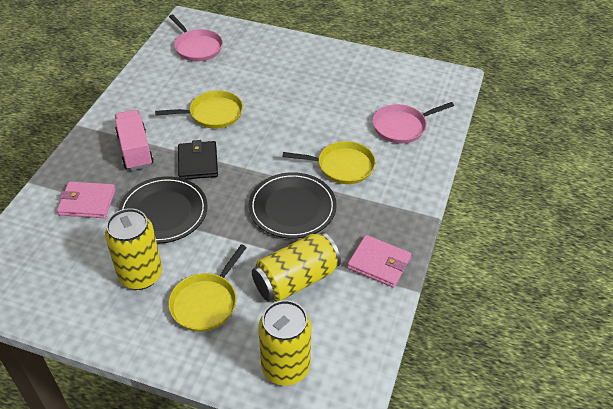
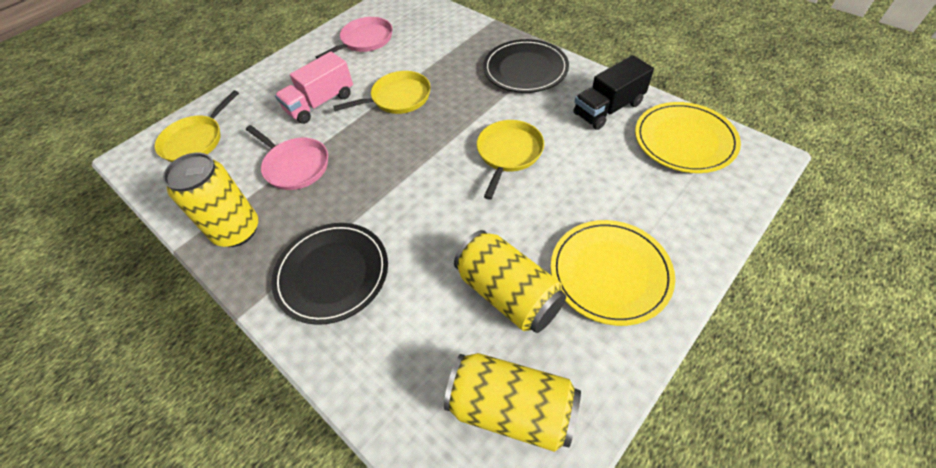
black truck: 0 -> 1
black wallet: 1 -> 0
pink wallet: 2 -> 0
yellow plate: 0 -> 2

